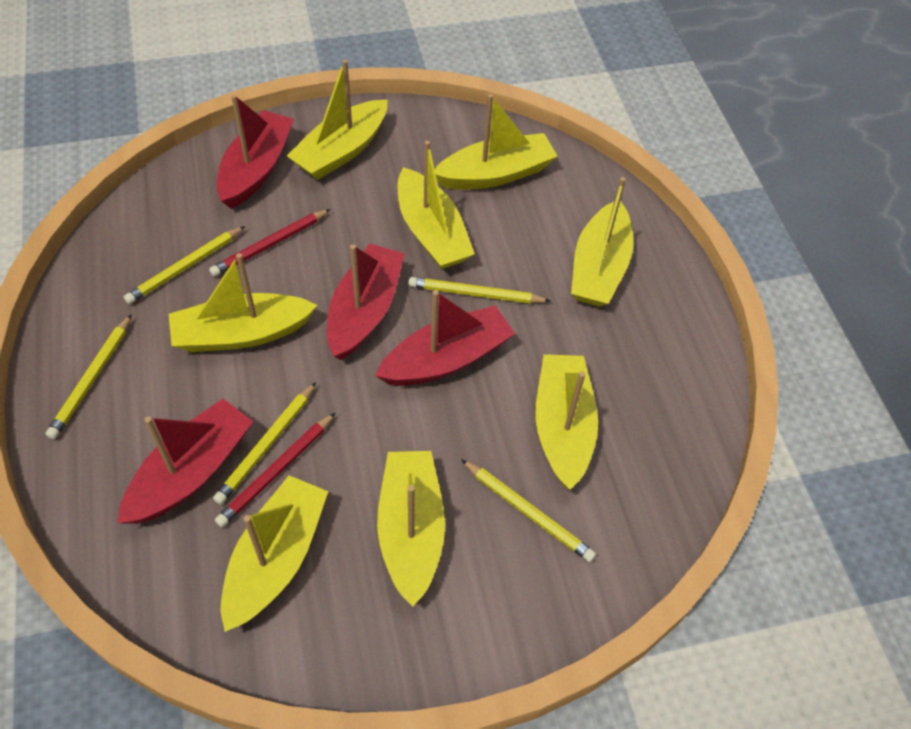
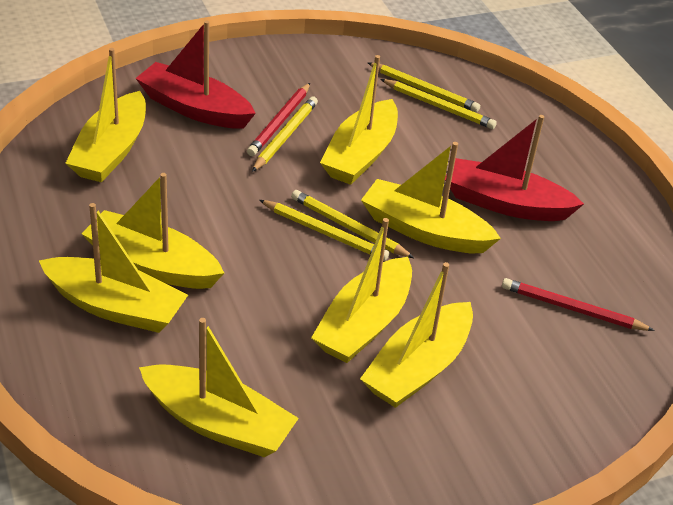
red boat: 4 -> 2

